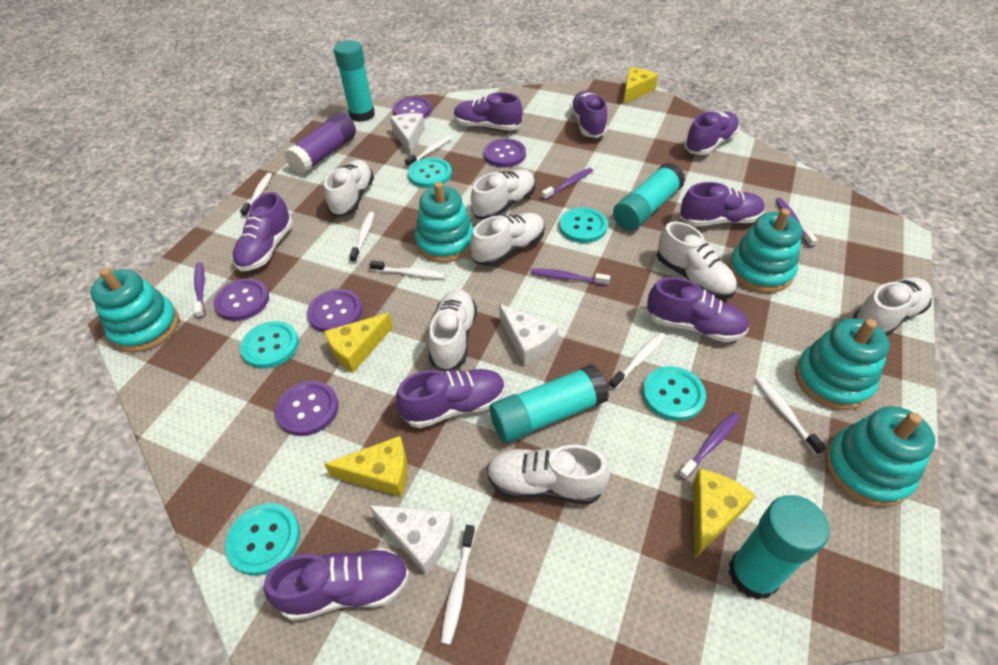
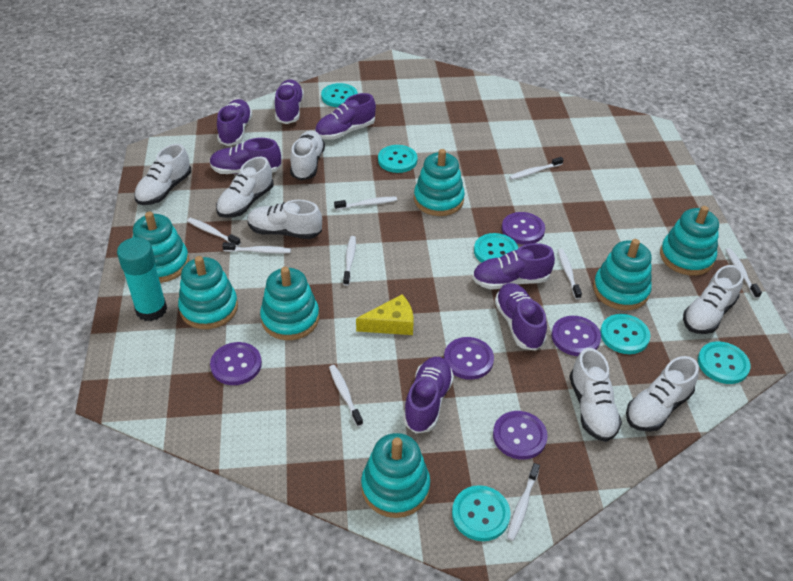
purple glue stick: 1 -> 0
purple shoe: 8 -> 7
purple toothbrush: 5 -> 0
turquoise button: 5 -> 6
turquoise glue stick: 4 -> 1
turquoise stacking toy: 5 -> 7
white cheese: 3 -> 0
white toothbrush: 7 -> 9
yellow cheese: 4 -> 1

